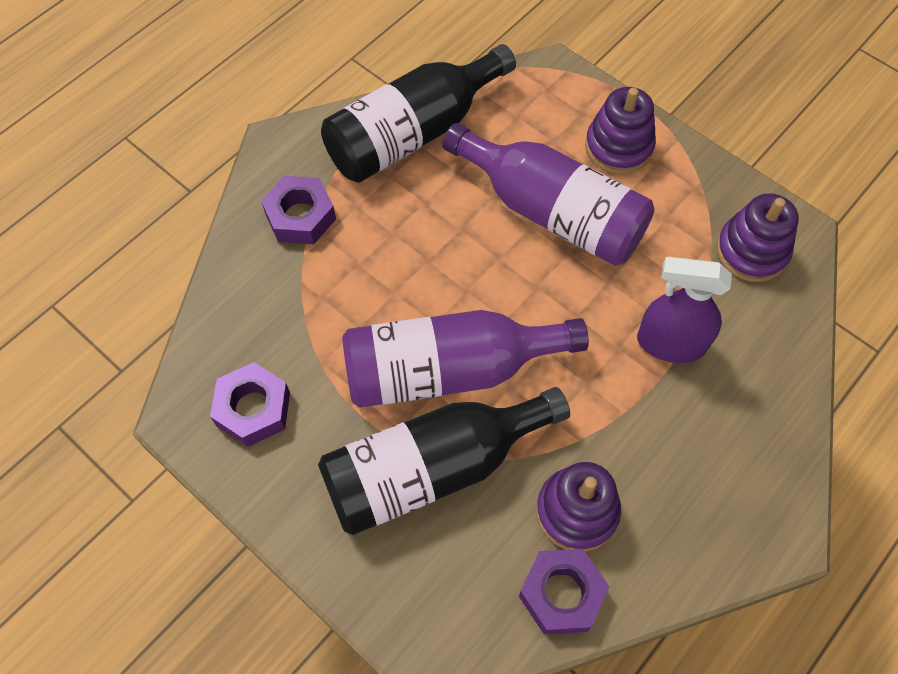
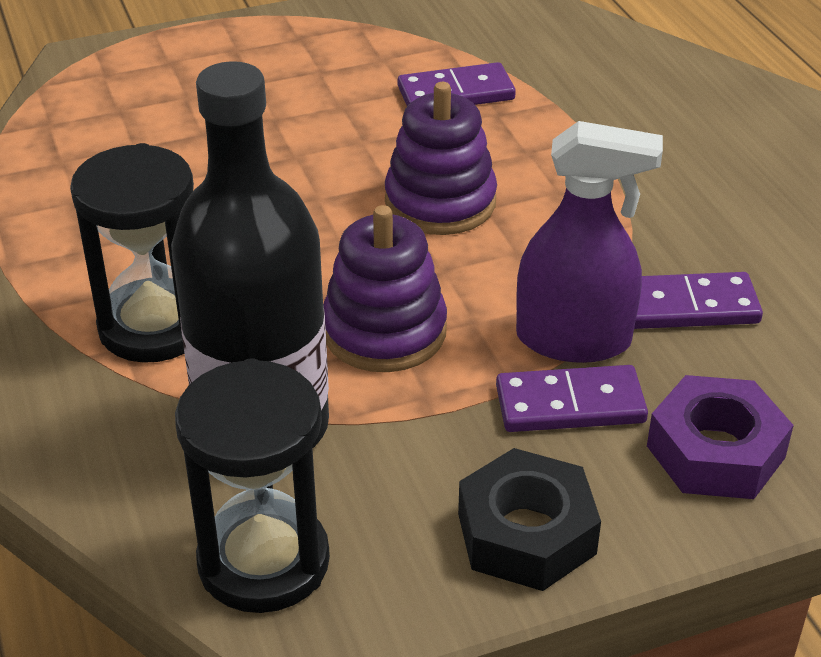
black bottle: 2 -> 1
black hourglass: 0 -> 2
black nut: 0 -> 1
purple bottle: 2 -> 0
purple domino: 0 -> 3
purple nut: 3 -> 1
purple stacking toy: 3 -> 2

